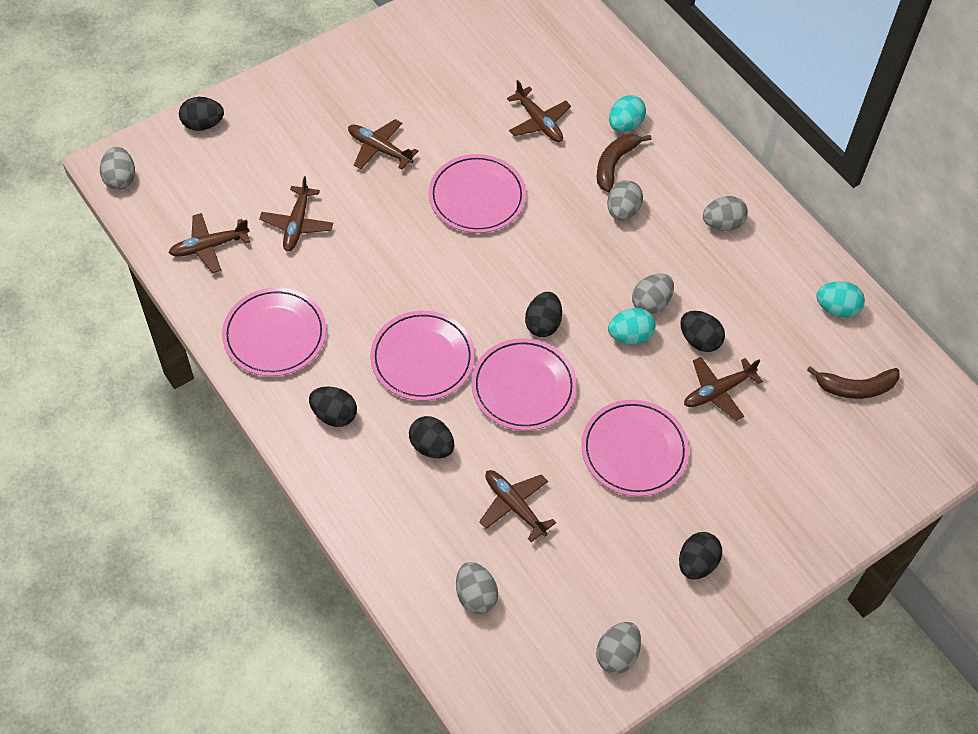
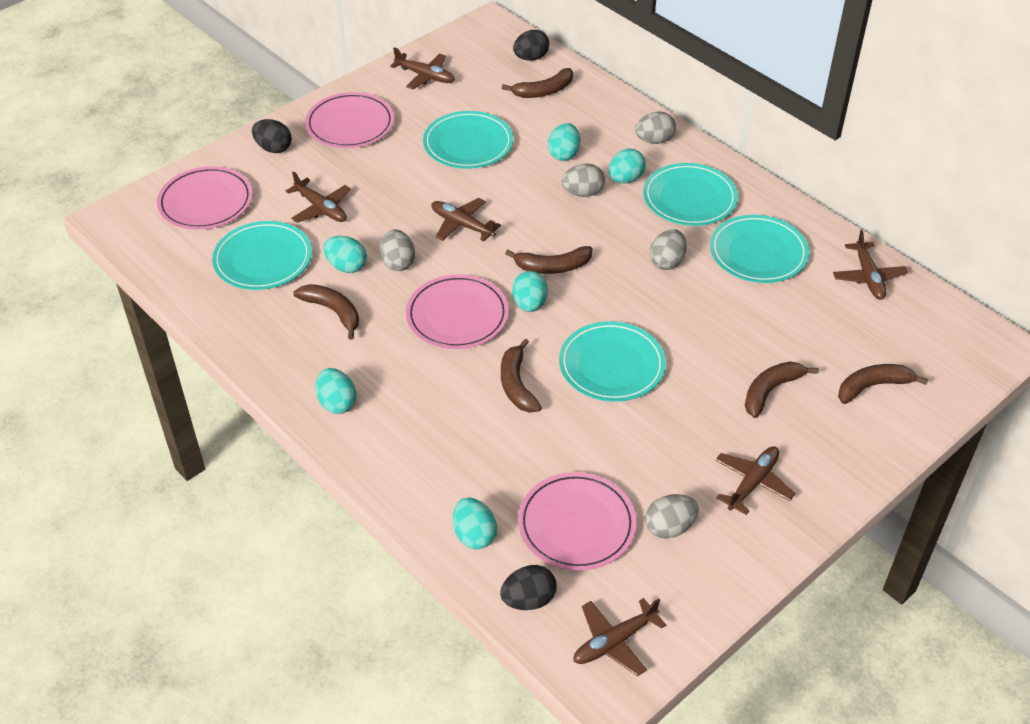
black egg: 6 -> 3
brown banana: 2 -> 6
grey egg: 6 -> 5
pink plate: 5 -> 4
turquoise egg: 3 -> 6
turquoise plate: 0 -> 5

